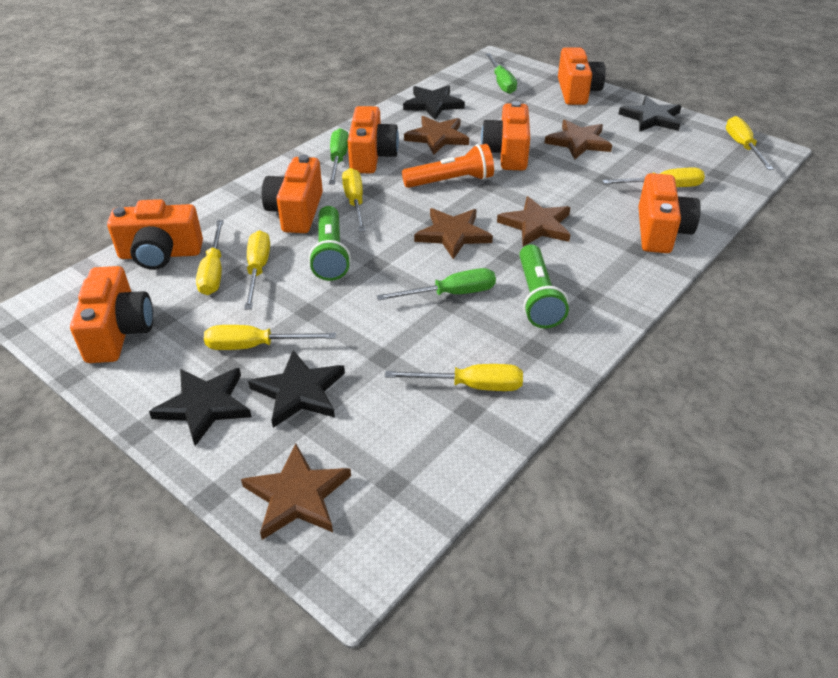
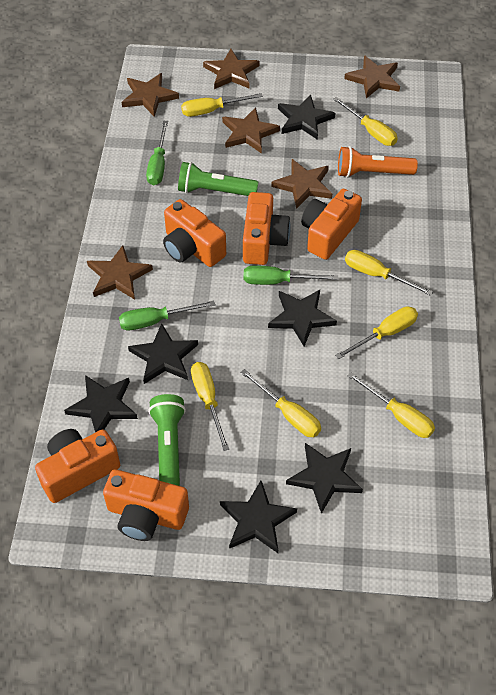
black star: 4 -> 6
brown star: 5 -> 6
orange camera: 7 -> 5

